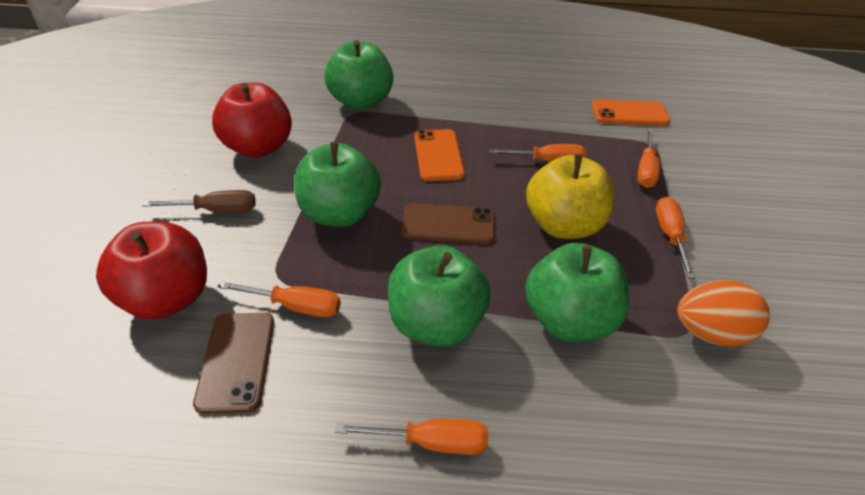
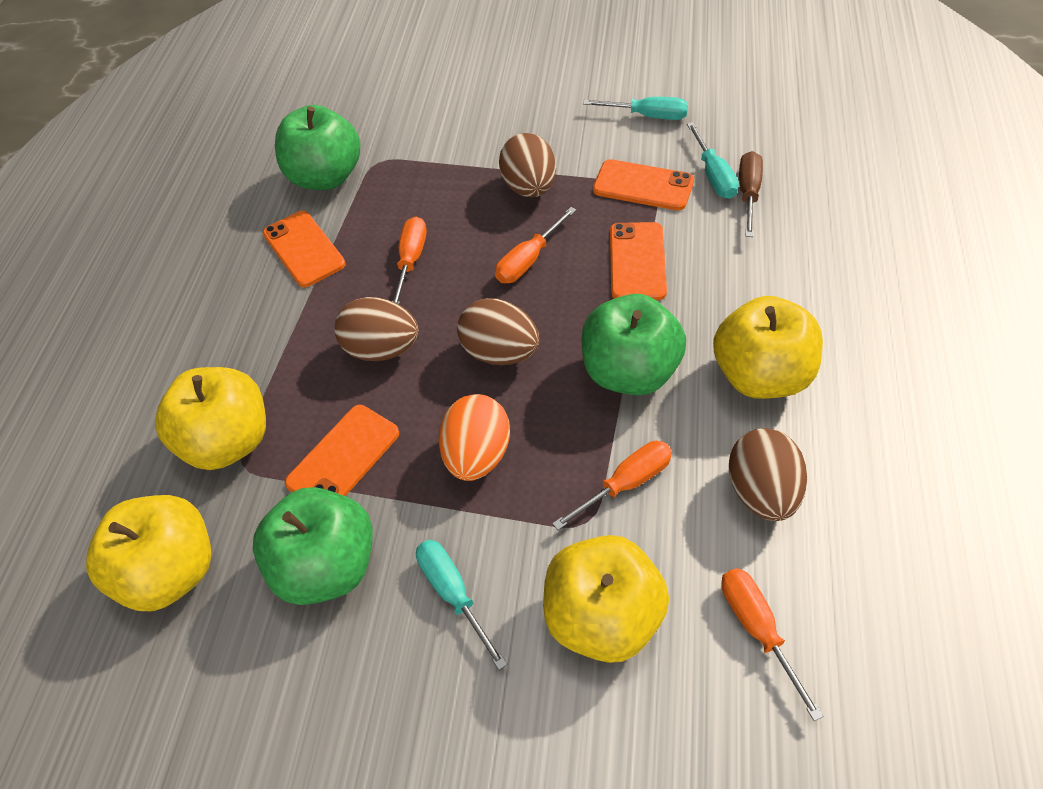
brown egg: 0 -> 4
brown phone: 2 -> 0
green apple: 4 -> 3
orange phone: 2 -> 4
orange screwdriver: 5 -> 4
red apple: 2 -> 0
turquoise screwdriver: 0 -> 3
yellow apple: 1 -> 4

